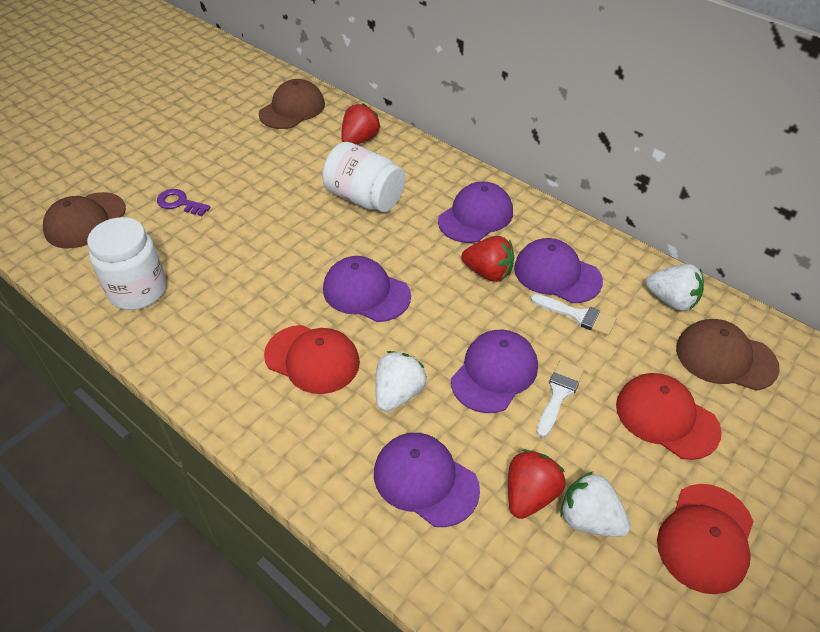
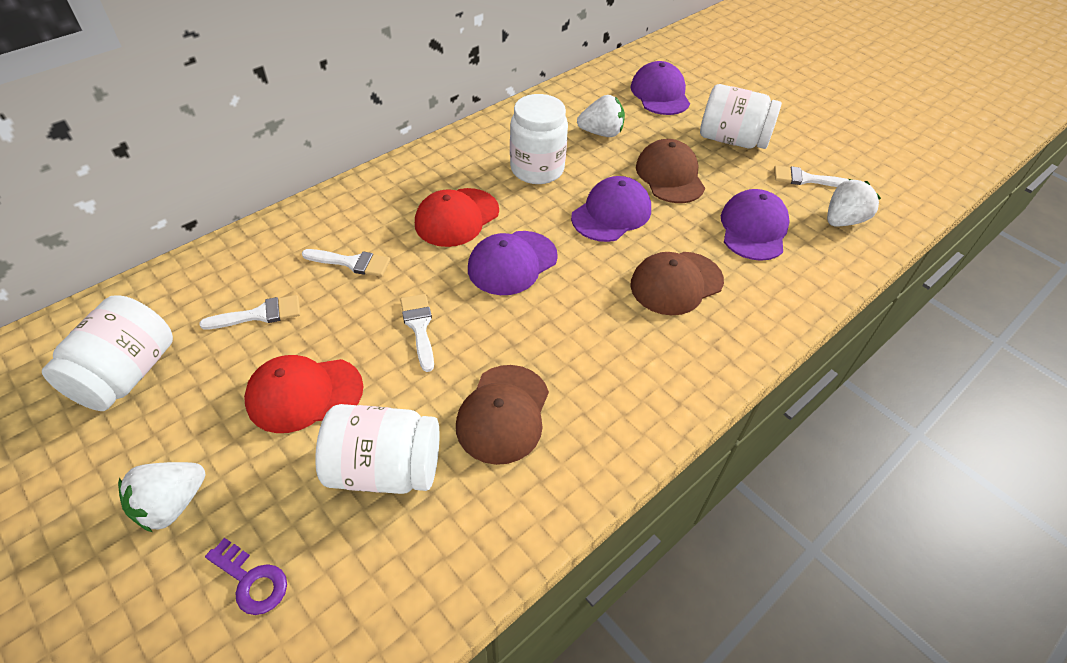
purple cap: 5 -> 4
red cap: 3 -> 2
red strawberry: 3 -> 0
white brush: 2 -> 4
white jar: 2 -> 4

